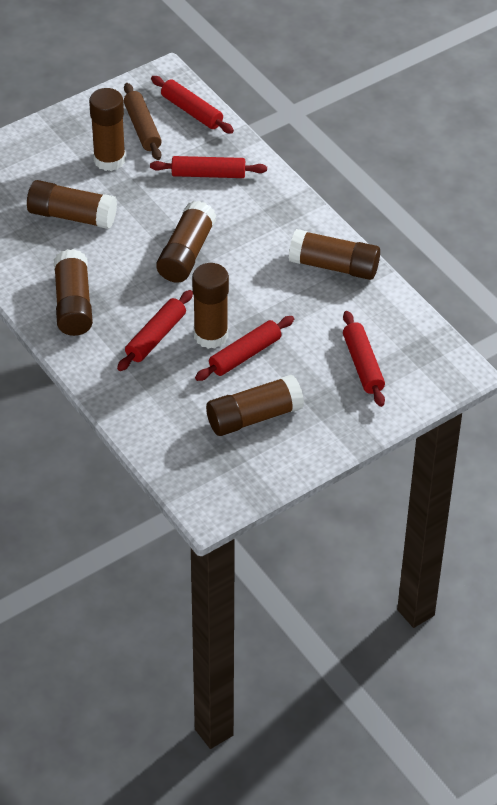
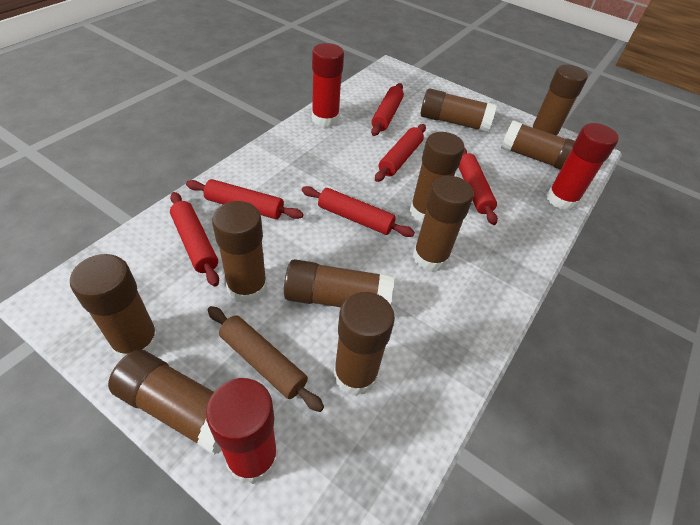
brown glue stick: 7 -> 10
red glue stick: 0 -> 3
red rolling pin: 5 -> 6

